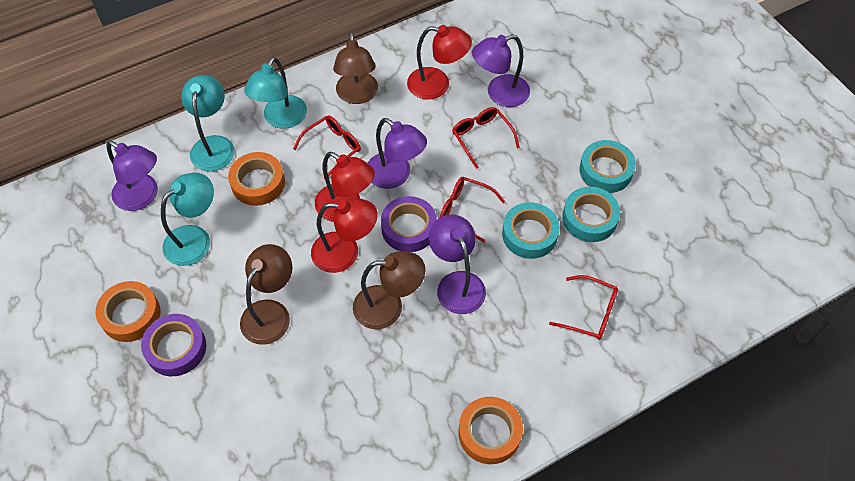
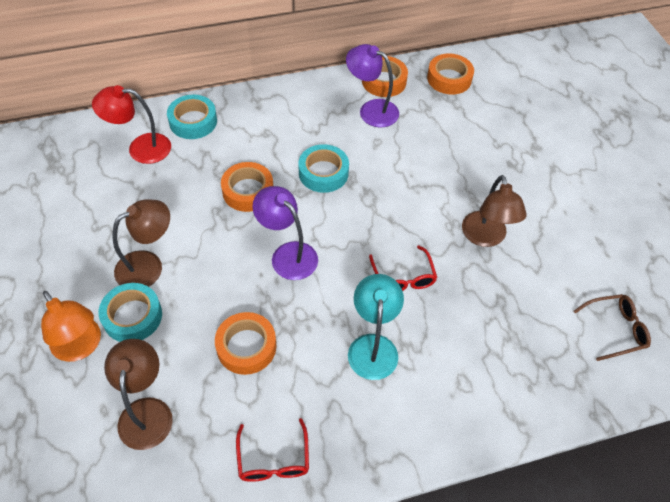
brown glasses: 0 -> 1
orange lamp: 0 -> 1
orange tape: 3 -> 4
purple lamp: 4 -> 2
purple tape: 2 -> 0
red glasses: 4 -> 2
red lamp: 3 -> 1
turquoise lamp: 3 -> 1

